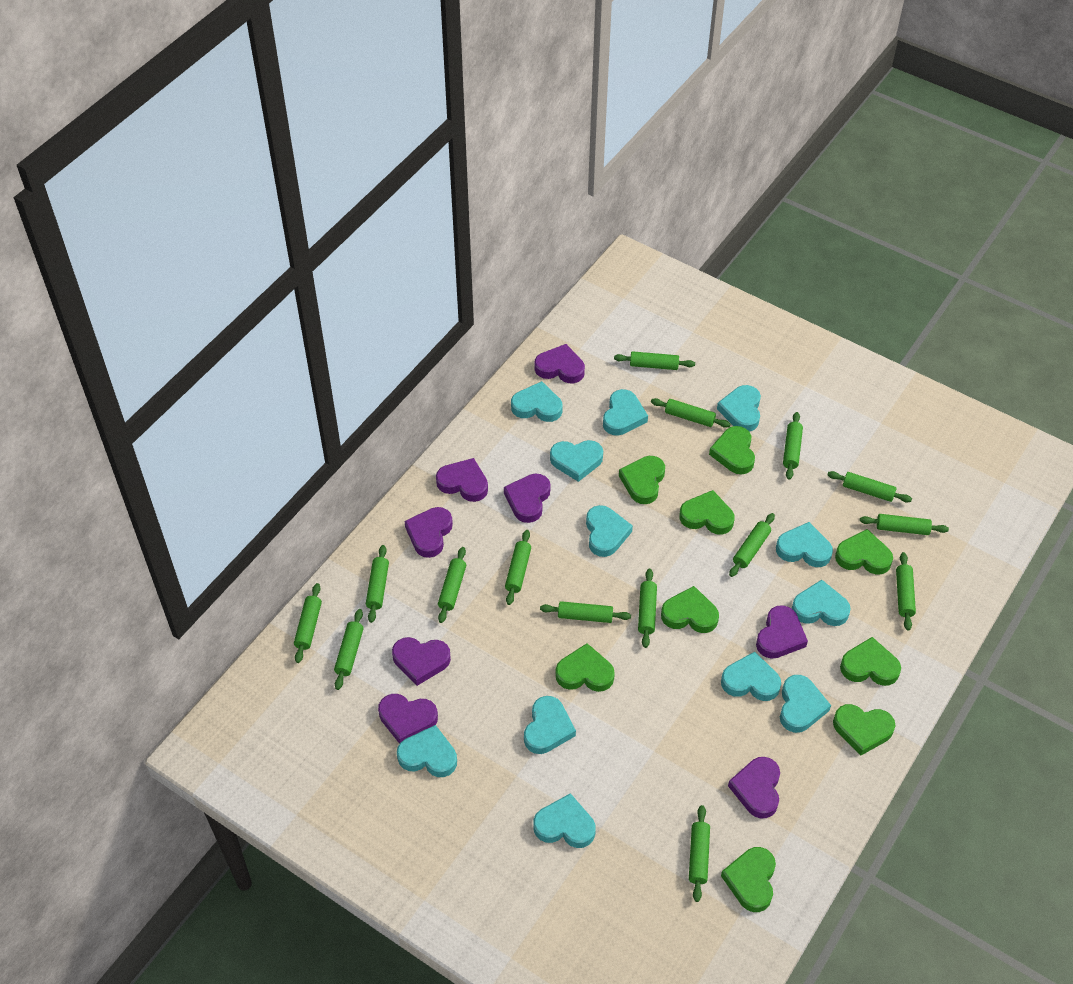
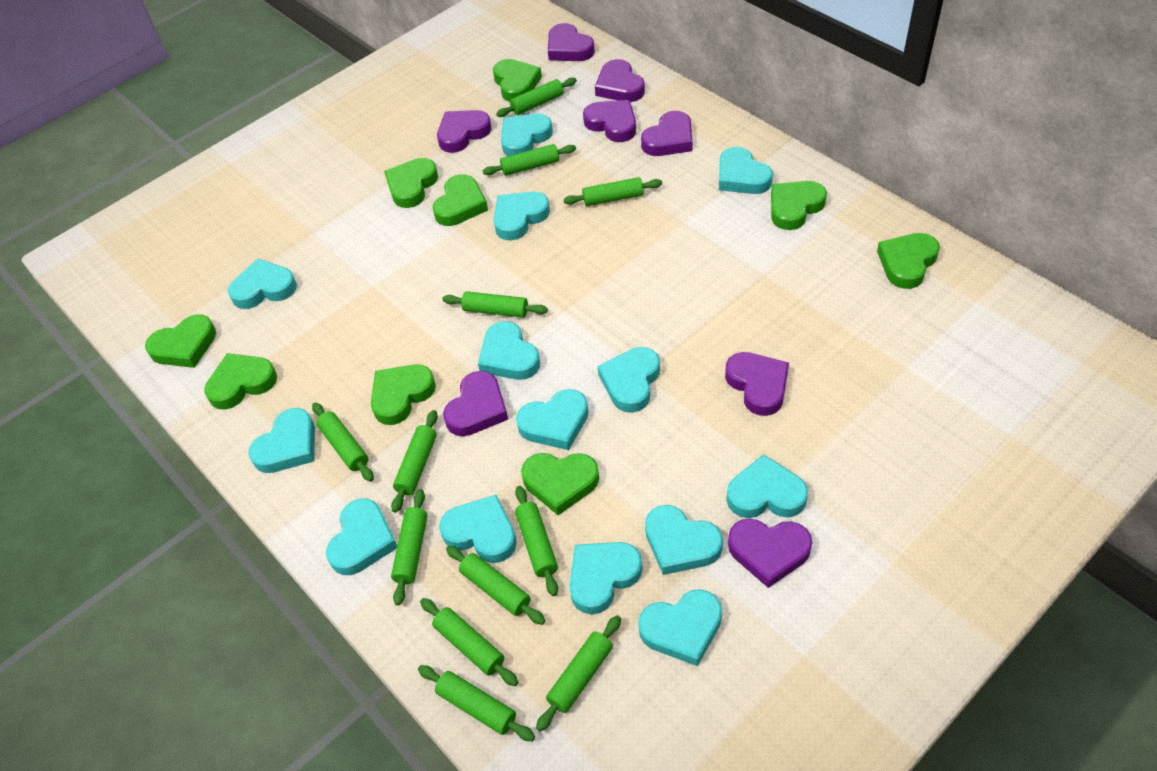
green rolling pin: 15 -> 12
turquoise heart: 12 -> 14

